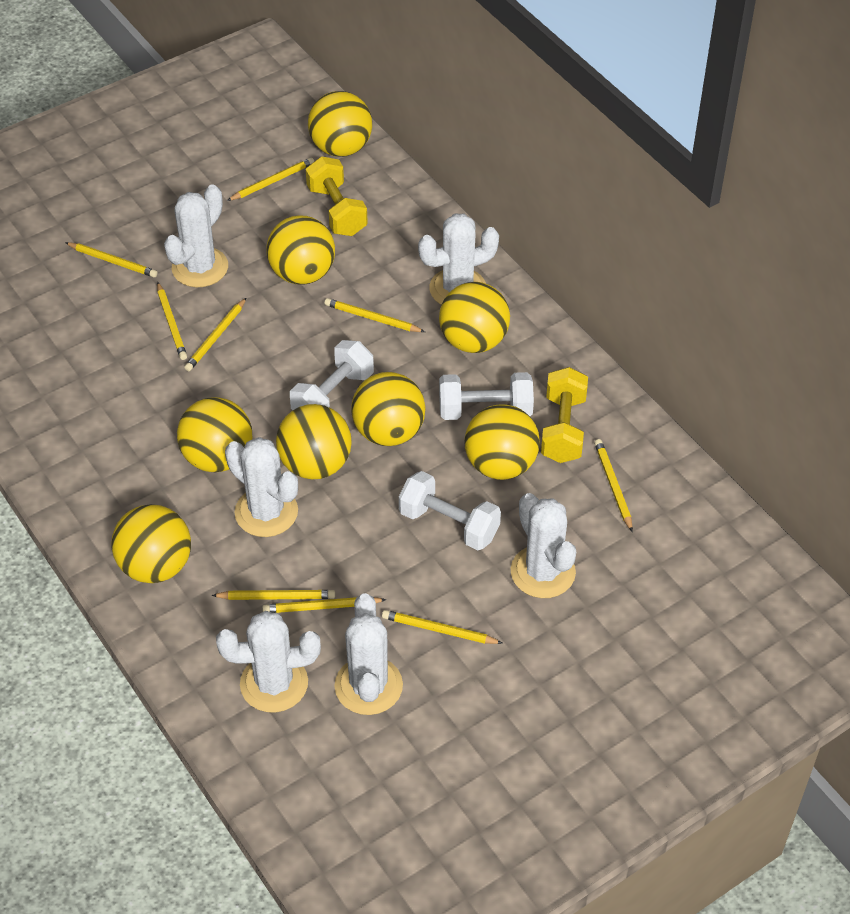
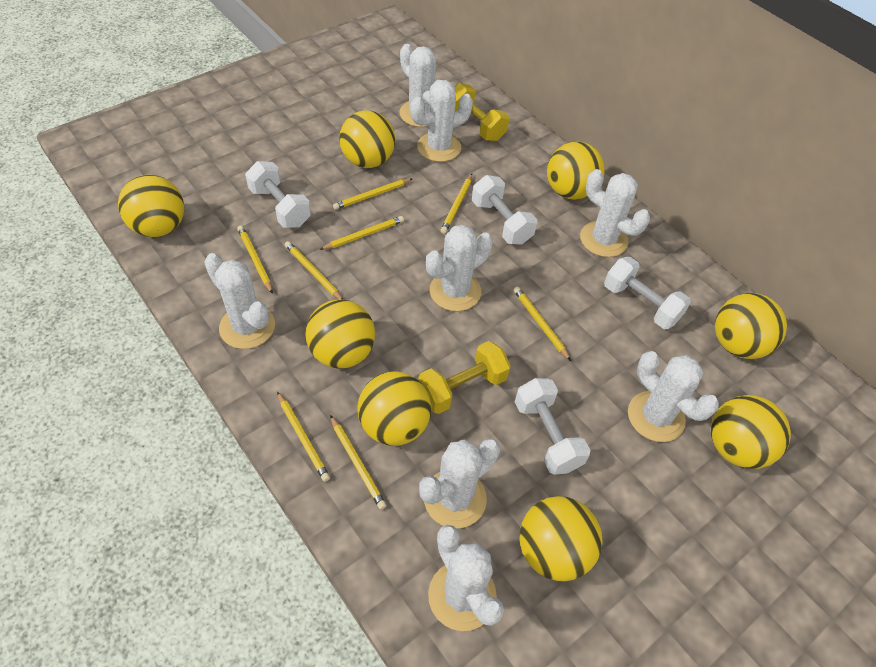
white cactus: 6 -> 8
white dumbbell: 3 -> 4
yellow pencil: 9 -> 8

